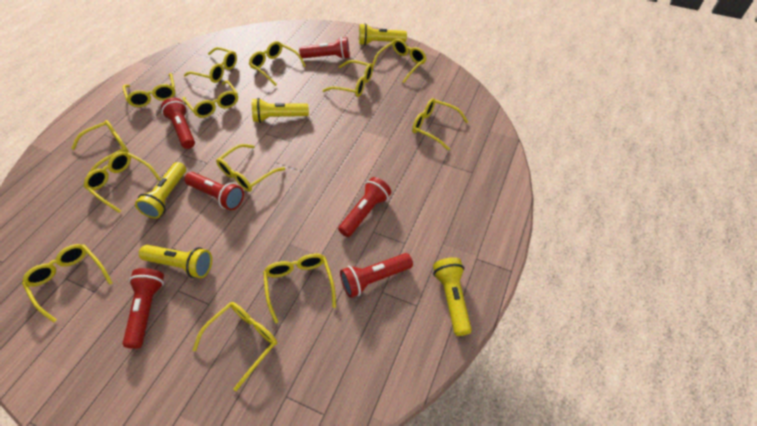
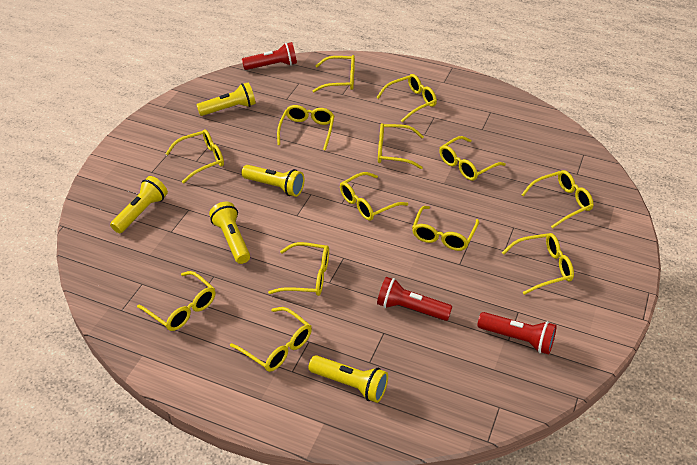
red flashlight: 6 -> 3

